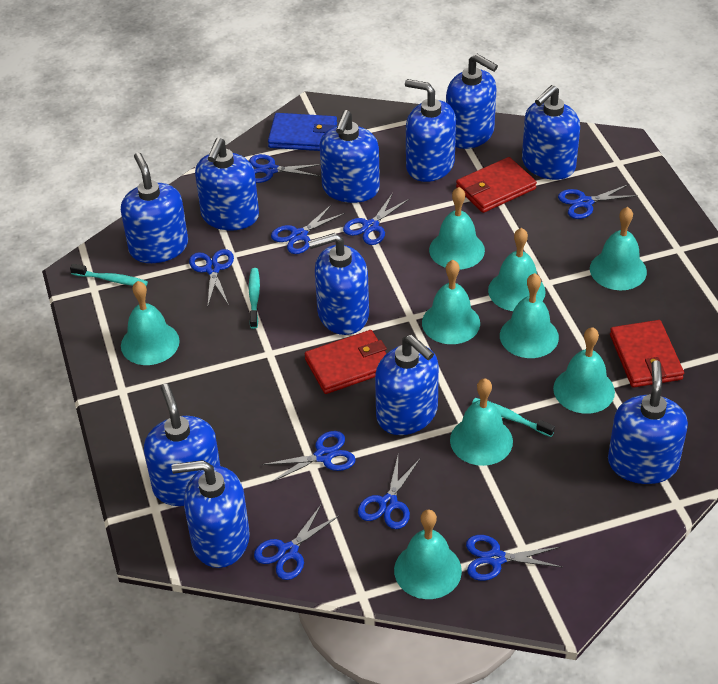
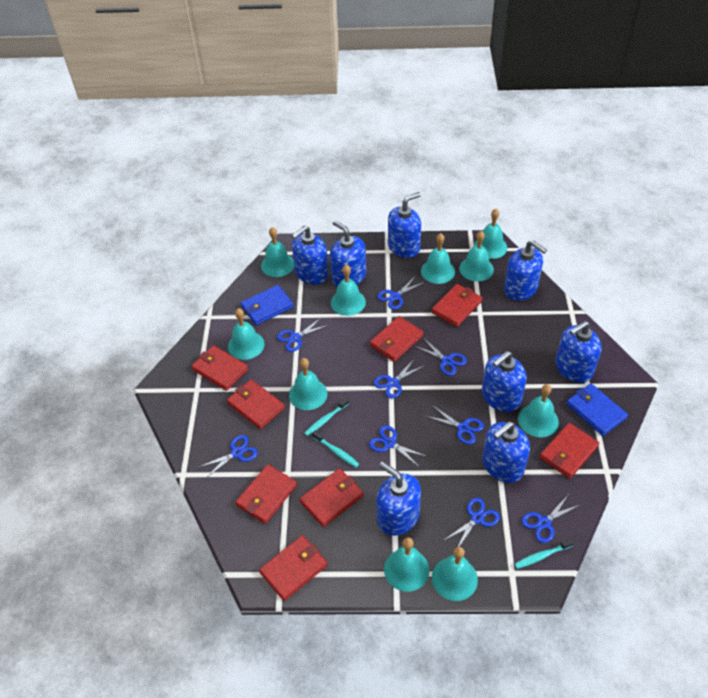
blue soap dispenser: 11 -> 8
blue wallet: 1 -> 2
red wallet: 3 -> 8
turquoise bell: 9 -> 10

